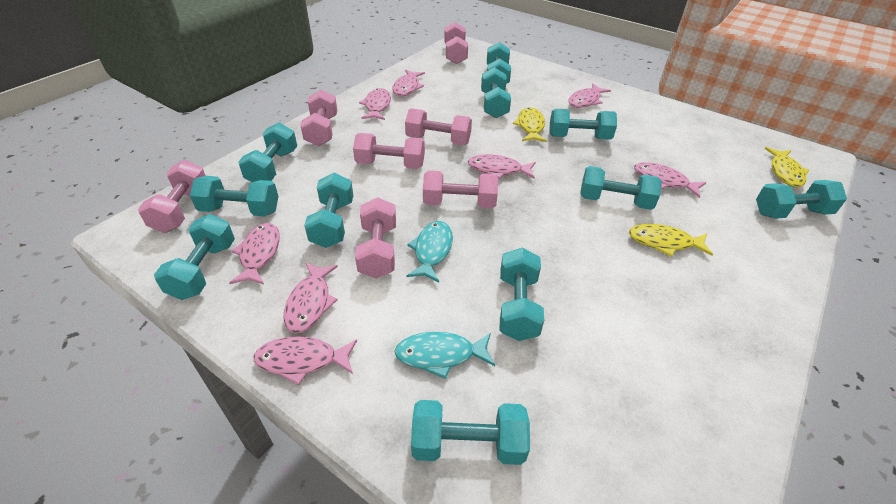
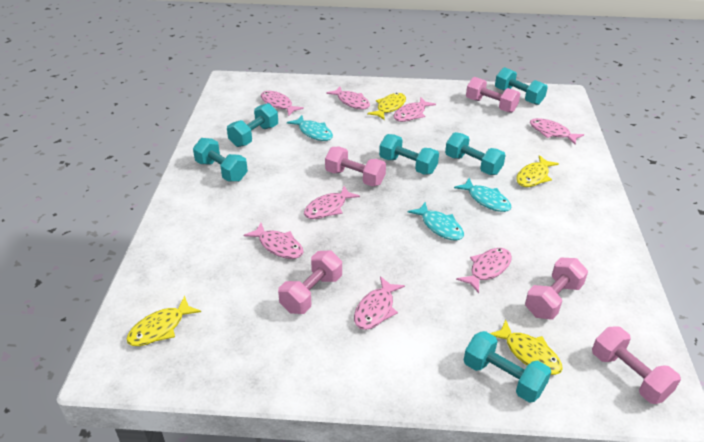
pink dumbbell: 7 -> 5
turquoise dumbbell: 11 -> 6
turquoise fish: 2 -> 3
yellow fish: 3 -> 4

